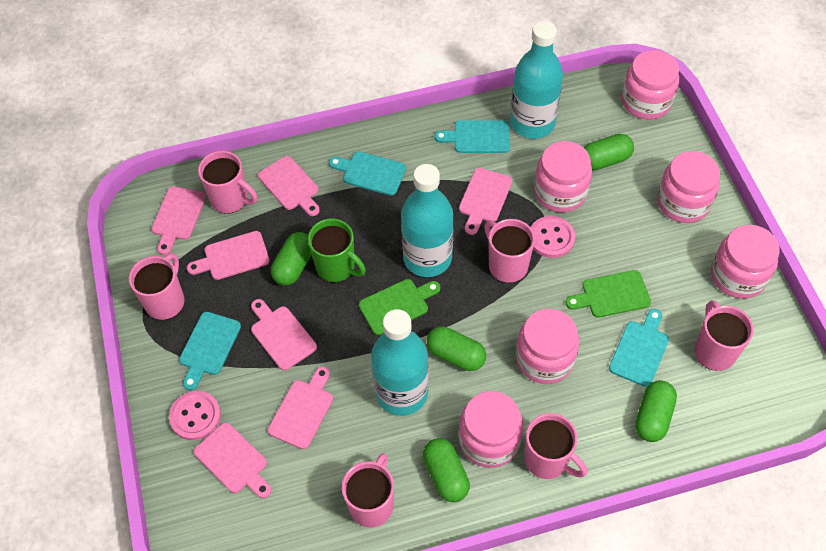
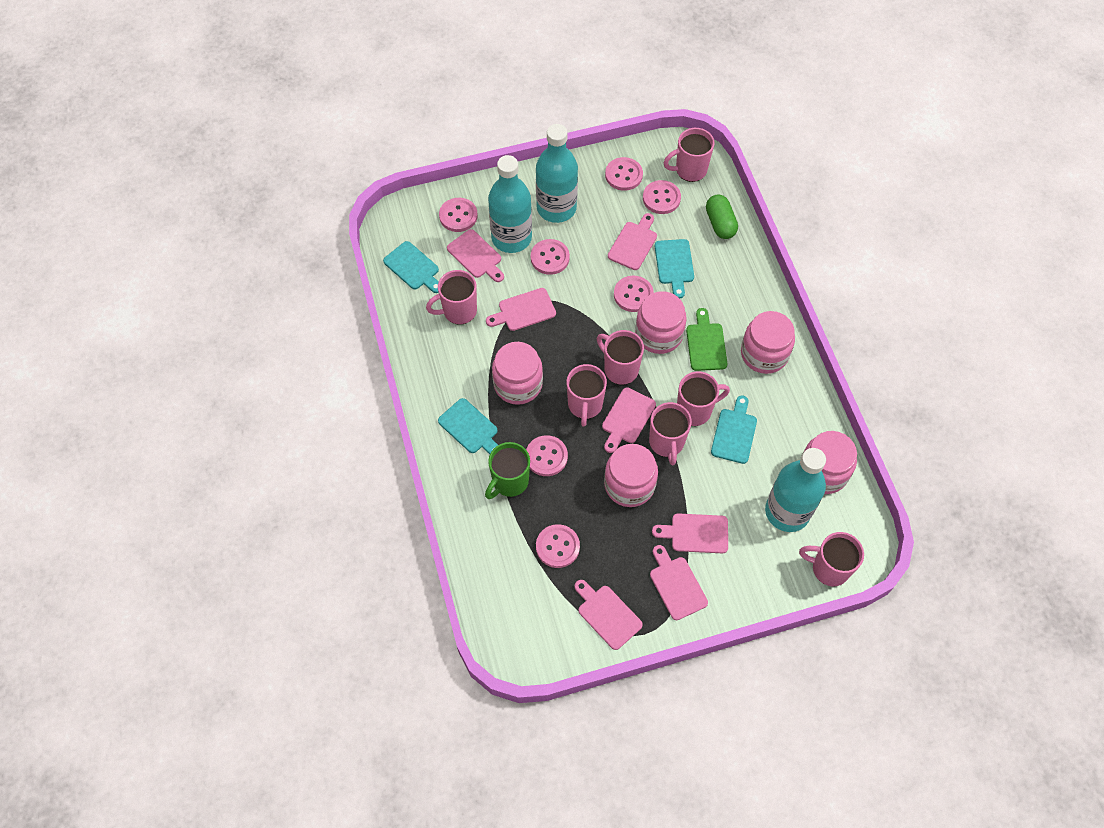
green capsule: 5 -> 1
green cutting board: 2 -> 1
pink button: 2 -> 7
pink jar: 6 -> 5
pink mug: 6 -> 7

